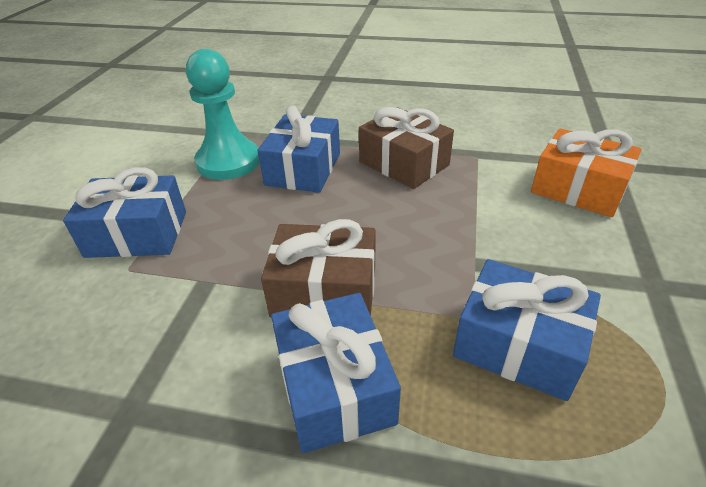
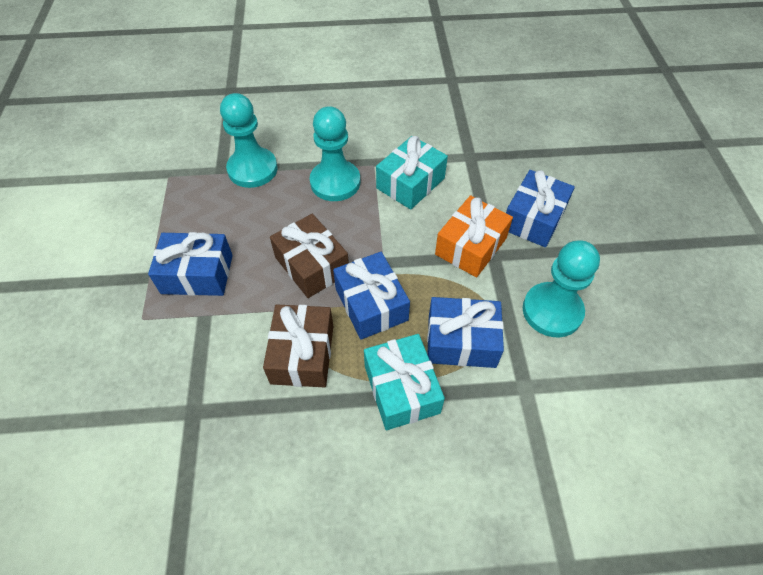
turquoise gift: 0 -> 2
turquoise pawn: 1 -> 3

